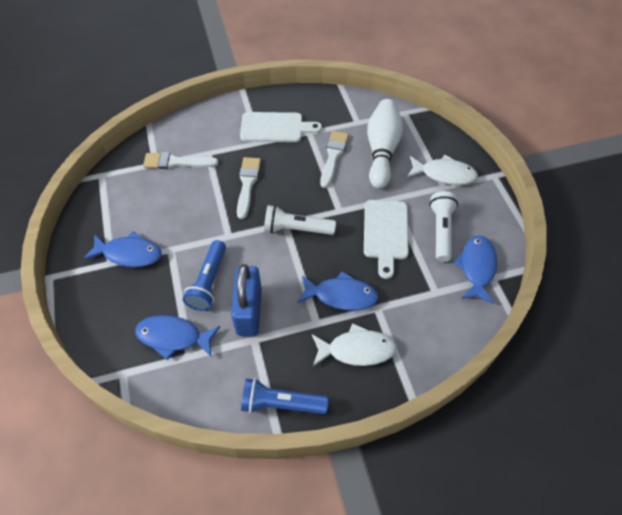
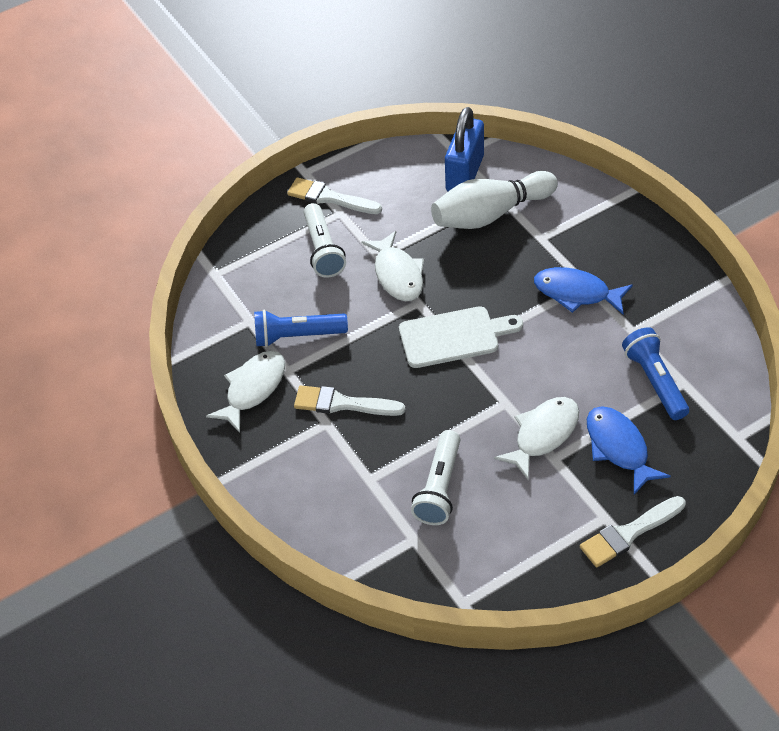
blue fish: 4 -> 2
white cutting board: 2 -> 1
white fish: 2 -> 3

